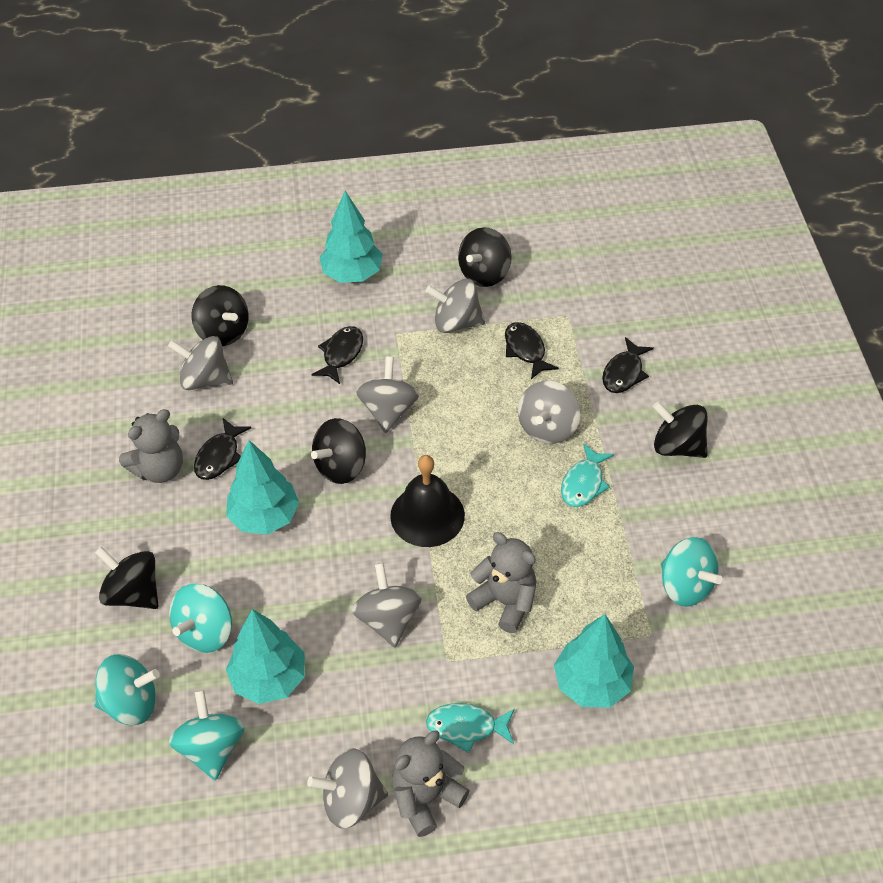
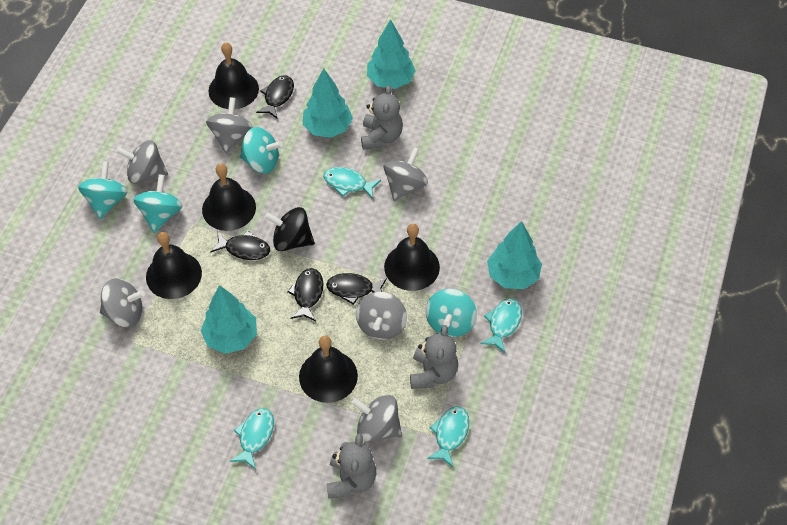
black bell: 1 -> 5
black spinning top: 5 -> 1
turquoise fish: 2 -> 4

